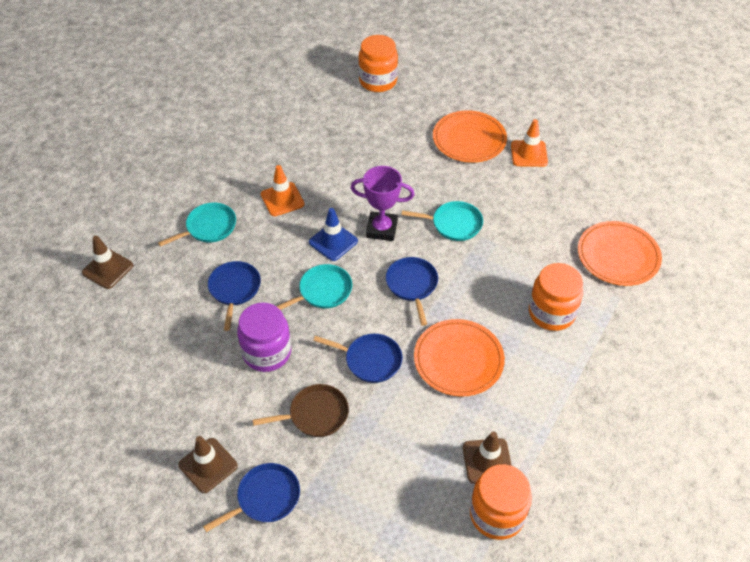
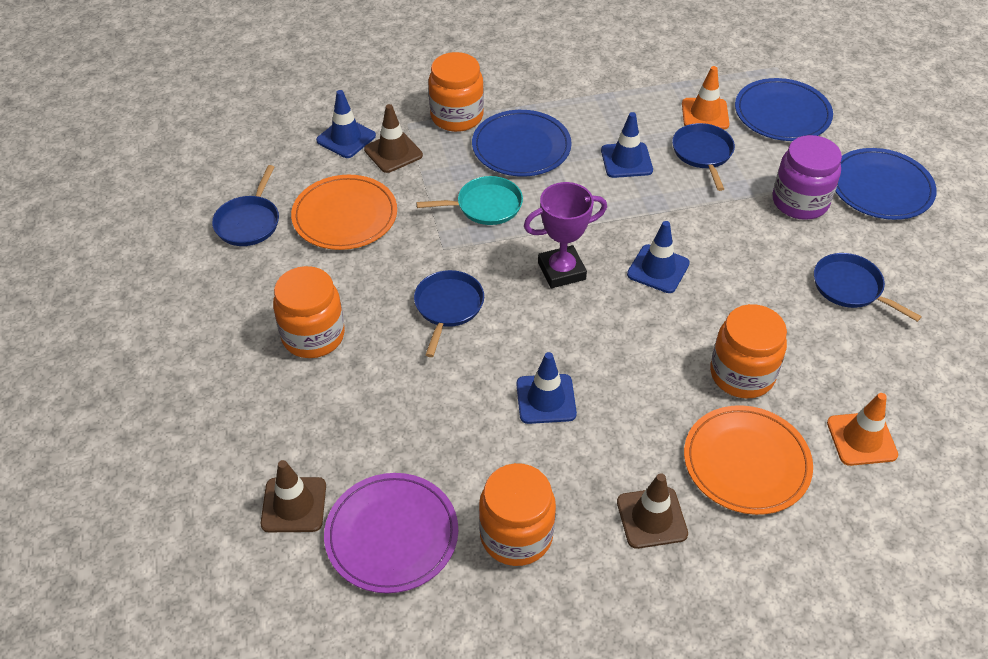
blue plate: 0 -> 3
blue traffic cone: 1 -> 4
brown pan: 1 -> 0
orange jar: 3 -> 4
orange plate: 3 -> 2
purple plate: 0 -> 1
turquoise pan: 3 -> 1

